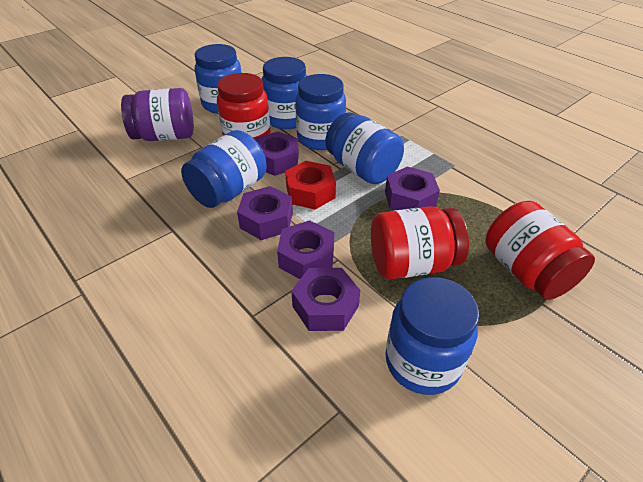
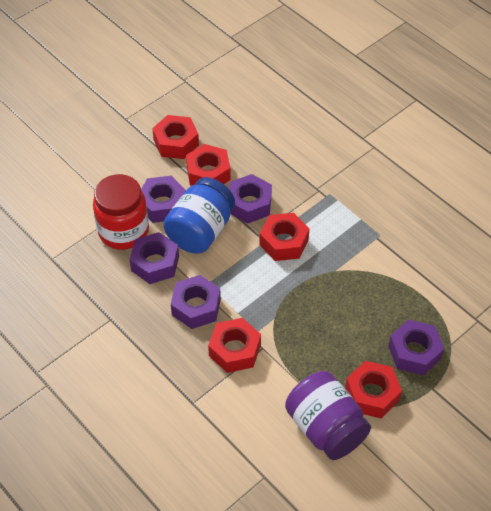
blue jar: 6 -> 1
red jar: 3 -> 1
red nut: 1 -> 5

